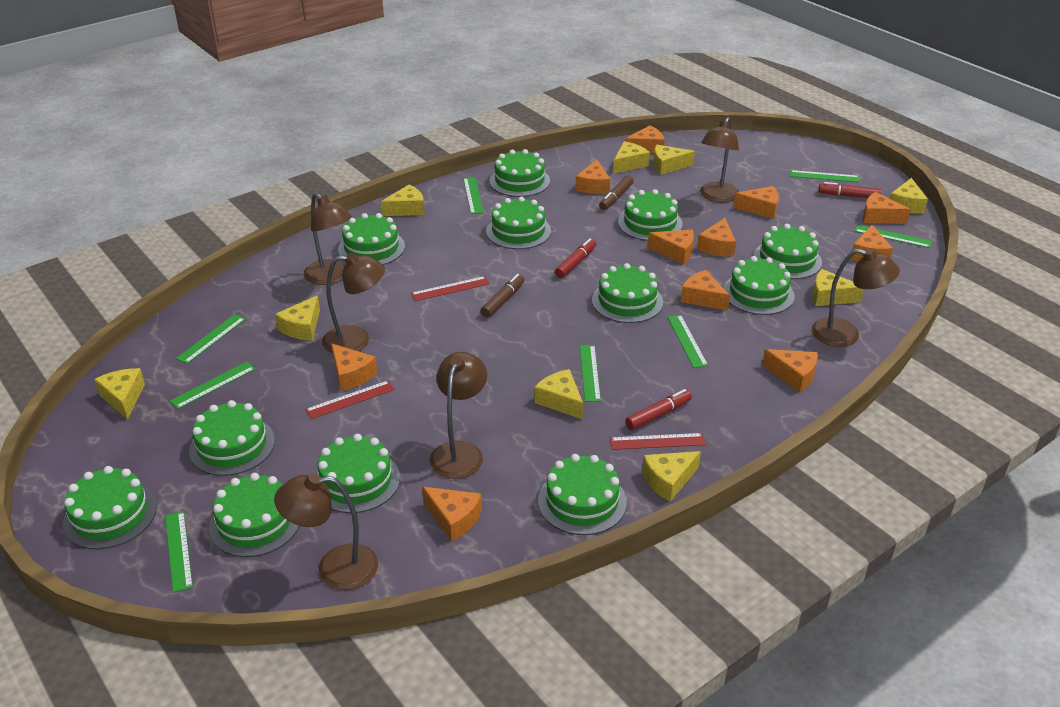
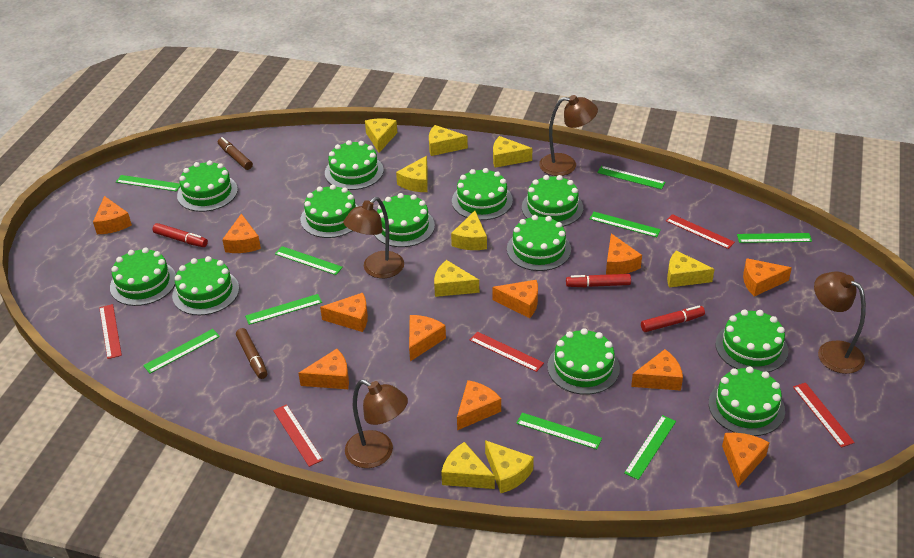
brown lamp: 6 -> 4
green ruler: 8 -> 9
red ruler: 3 -> 5

